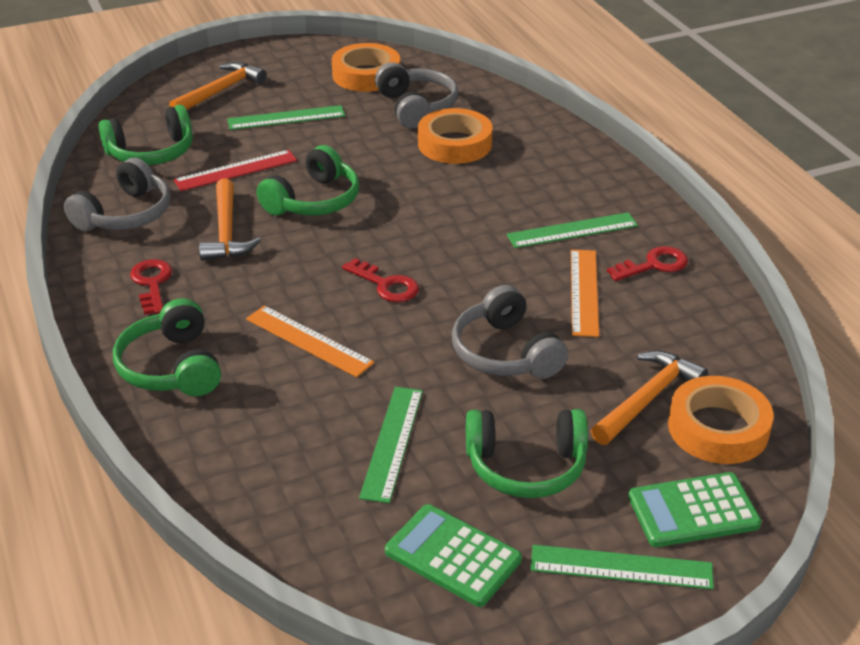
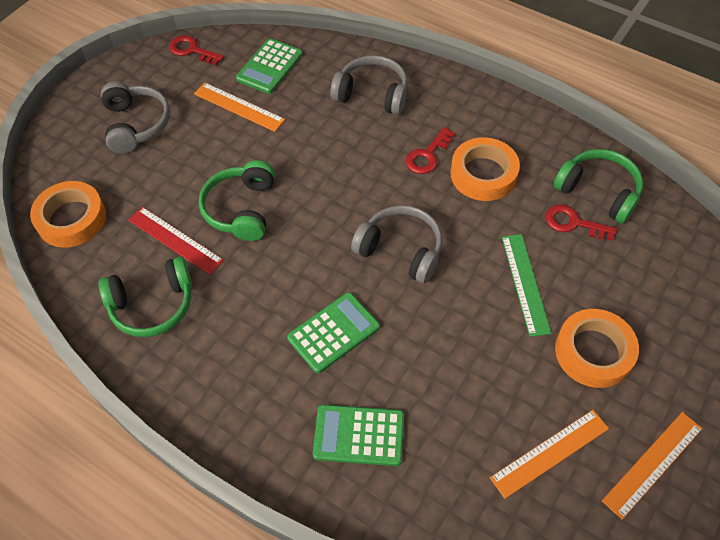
green calculator: 2 -> 3
green headphones: 4 -> 3
green ruler: 4 -> 1
orange hammer: 3 -> 0
orange ruler: 2 -> 3

